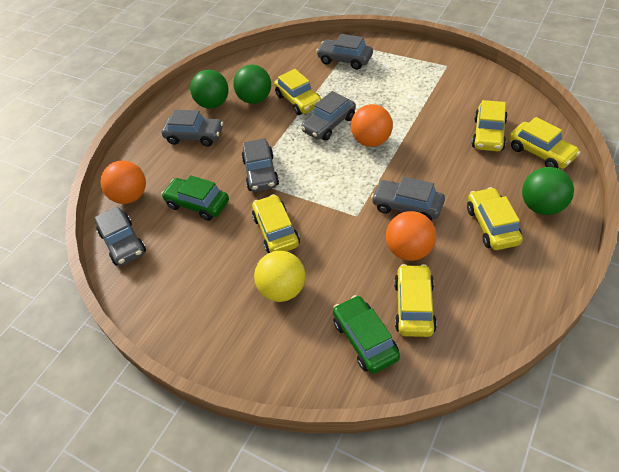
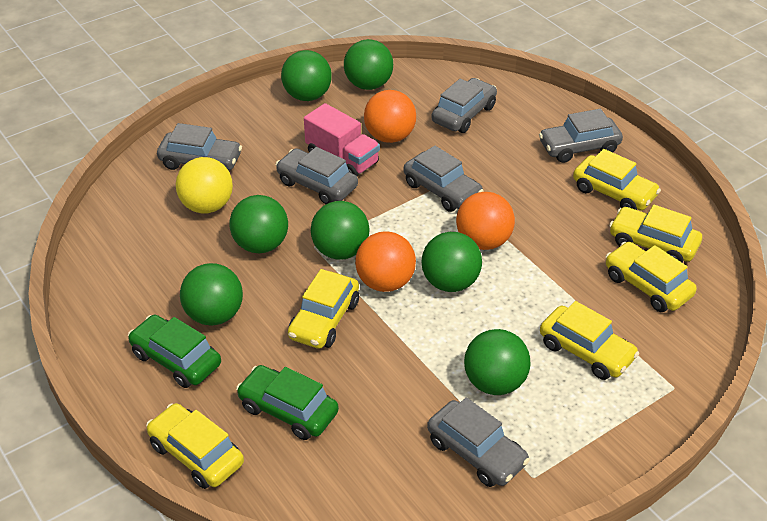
green ball: 3 -> 7
pink truck: 0 -> 1

